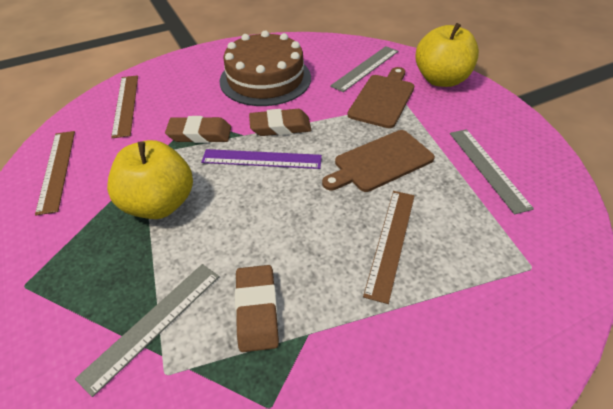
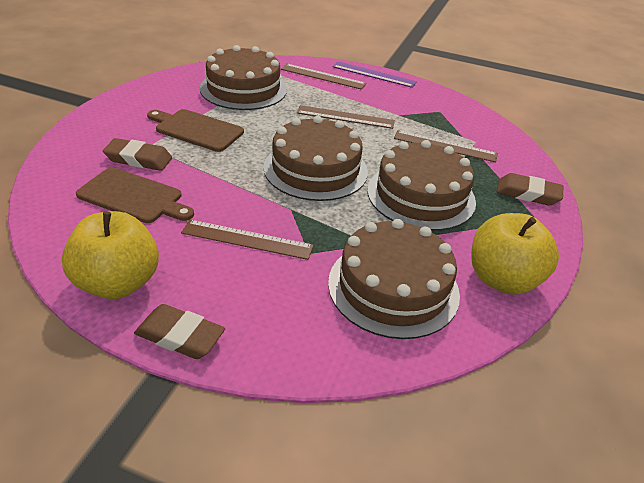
brown cake: 1 -> 4
brown ruler: 3 -> 4
grey ruler: 3 -> 0

